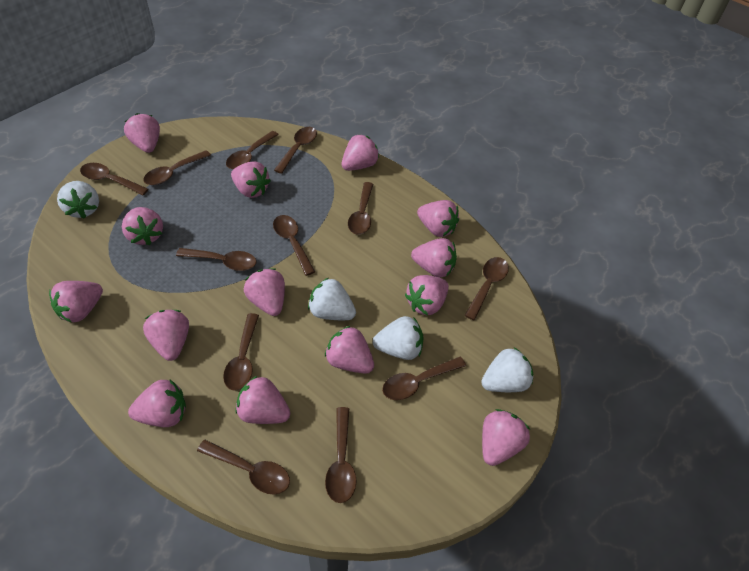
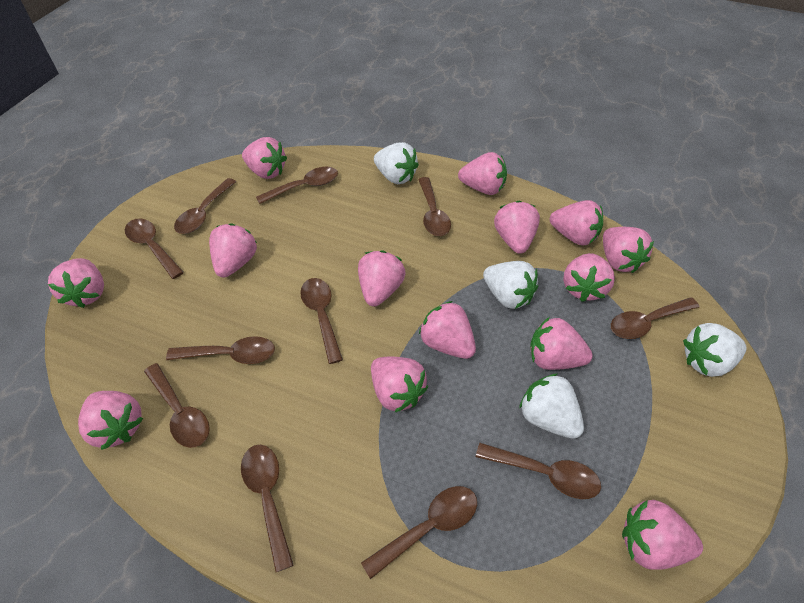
brown spoon: 12 -> 11

